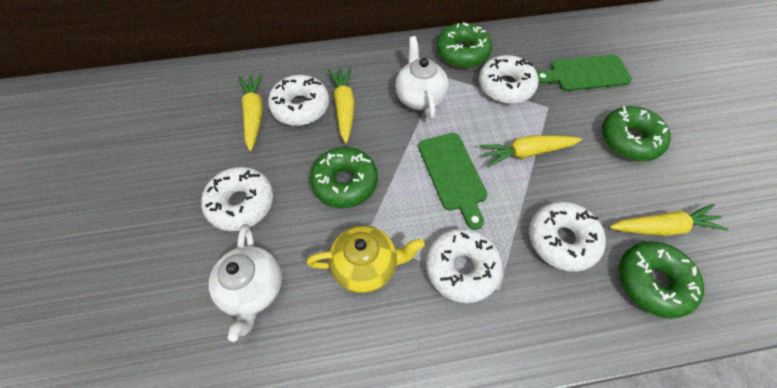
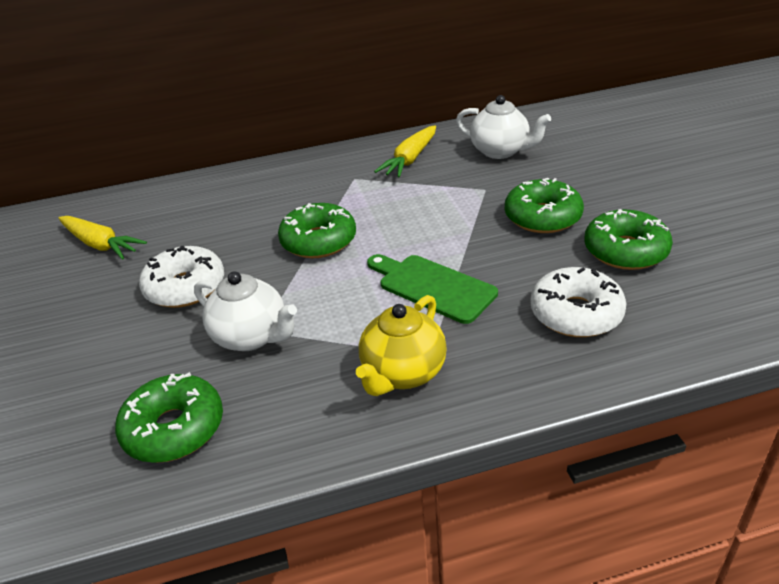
green cutting board: 2 -> 1
white donut: 5 -> 2
yellow carrot: 4 -> 2

